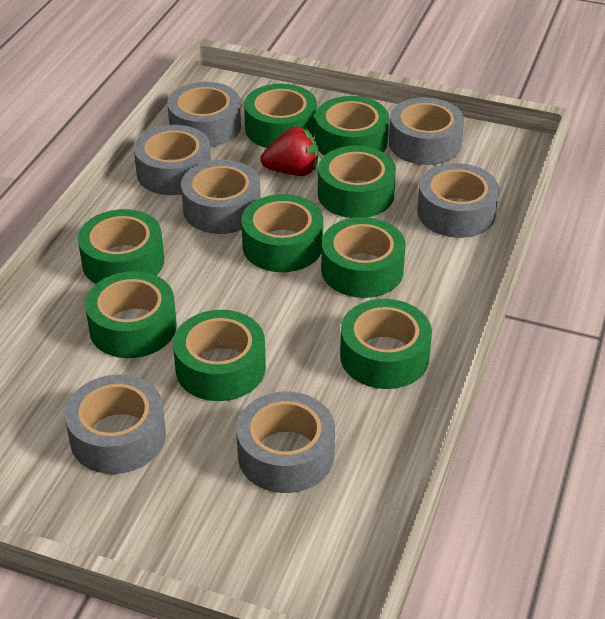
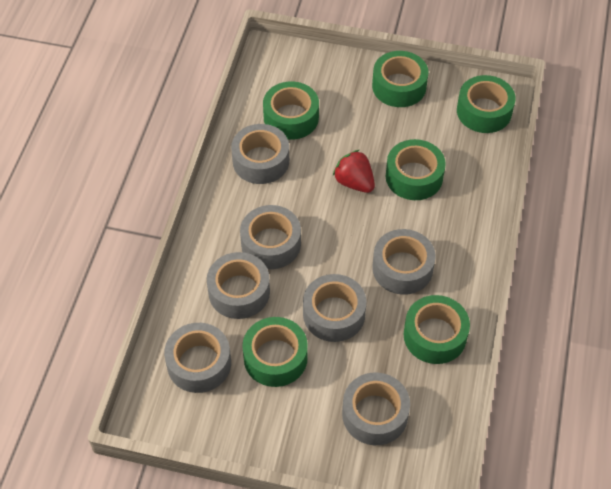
green tape: 9 -> 6

